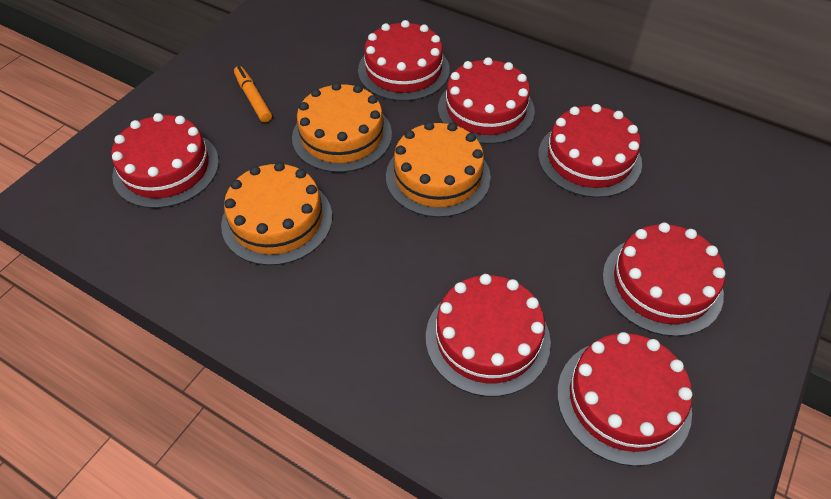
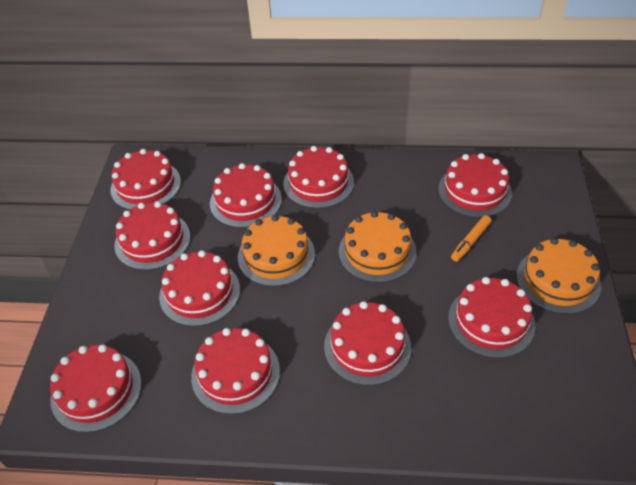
red cake: 7 -> 10

